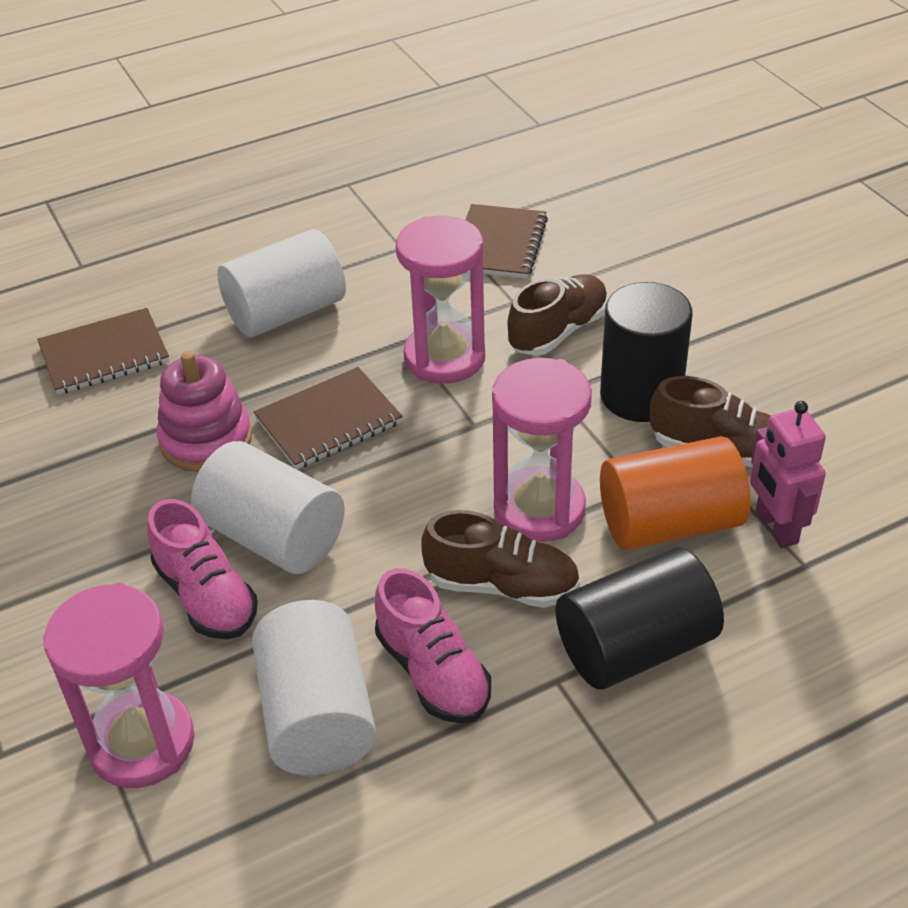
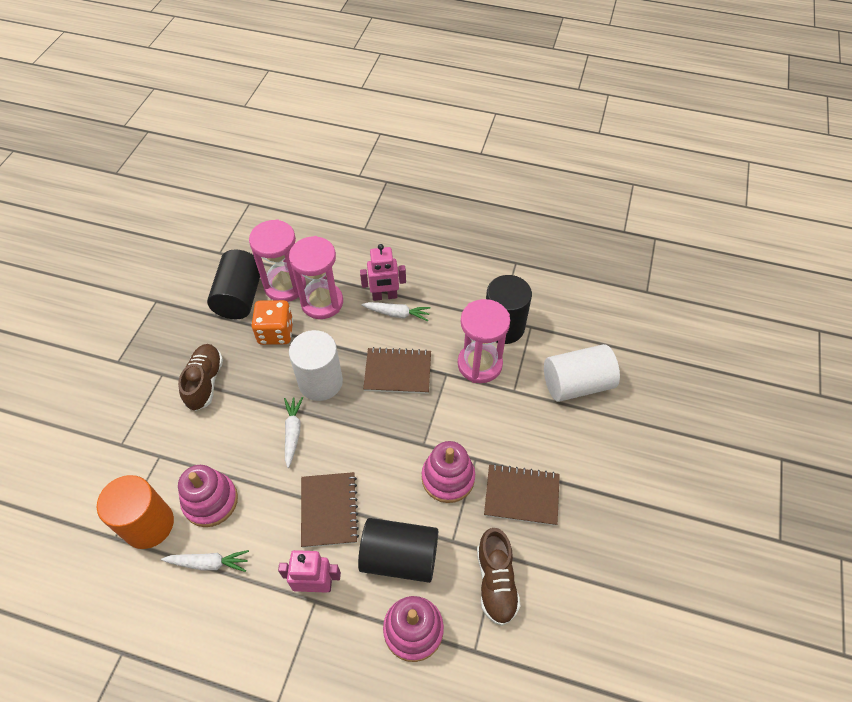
black cylinder: 2 -> 3
brown shoe: 3 -> 2
orange dice: 0 -> 1
pink robot: 1 -> 2
pink shoe: 2 -> 0
pink stacking toy: 1 -> 3
white carrot: 0 -> 3
white cylinder: 3 -> 2

